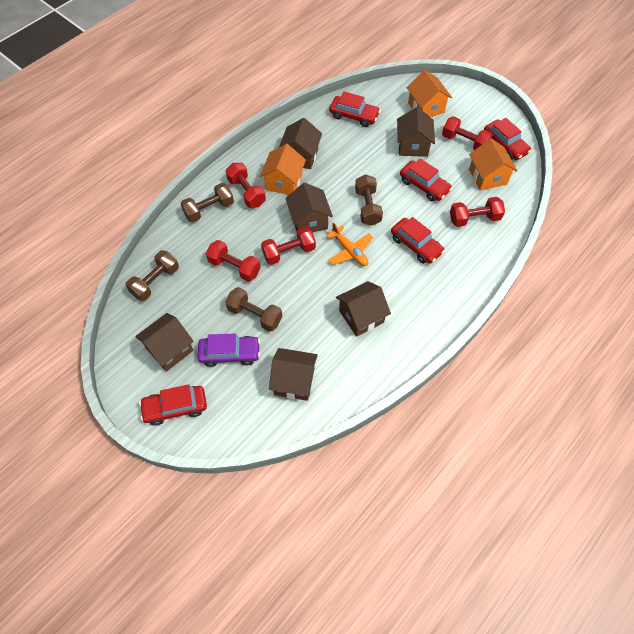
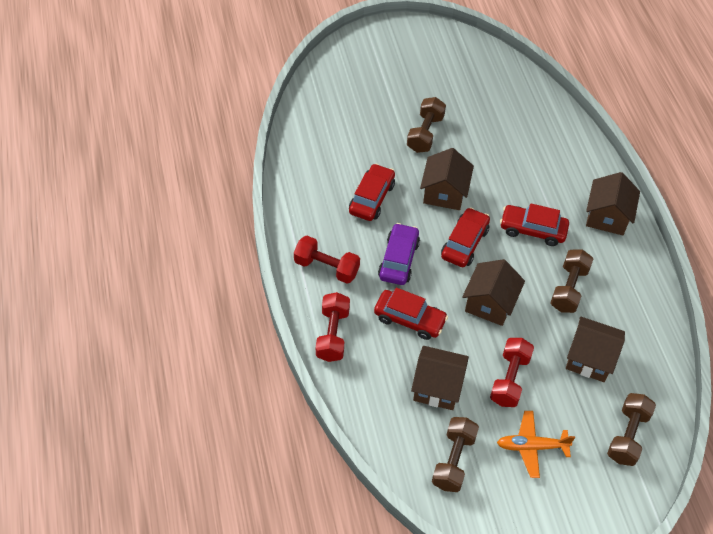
brown house: 6 -> 5
orange house: 3 -> 0
red car: 5 -> 4
red dumbbell: 5 -> 3

